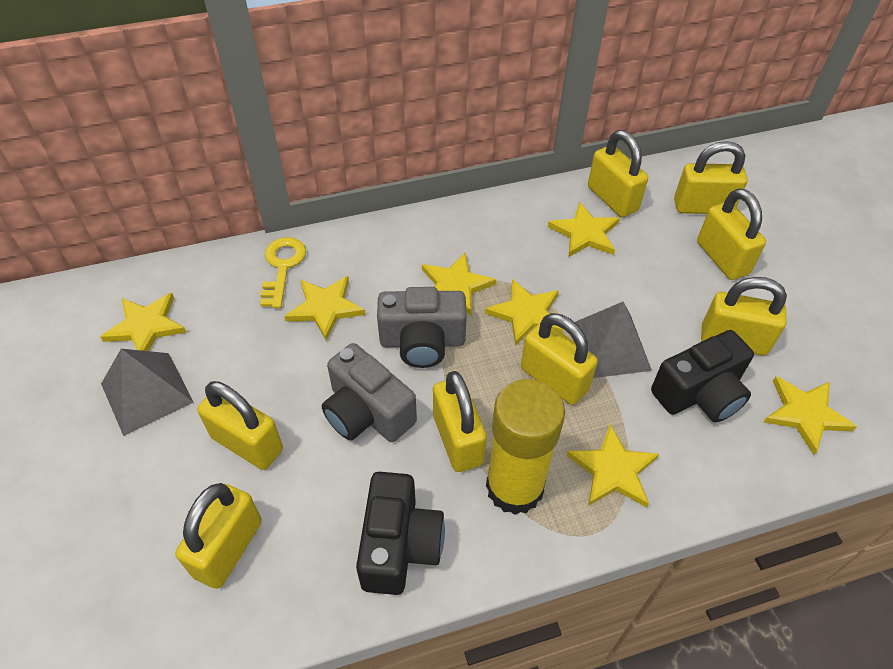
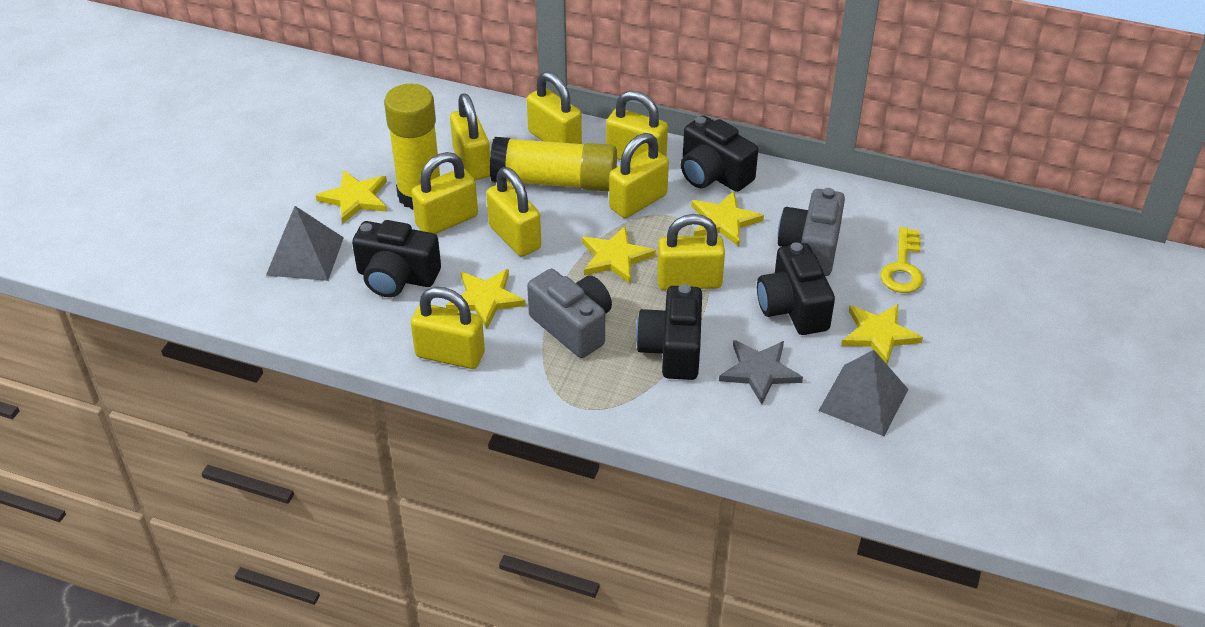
black camera: 2 -> 4
grey star: 0 -> 1
yellow glue stick: 1 -> 2
yellow star: 7 -> 5

